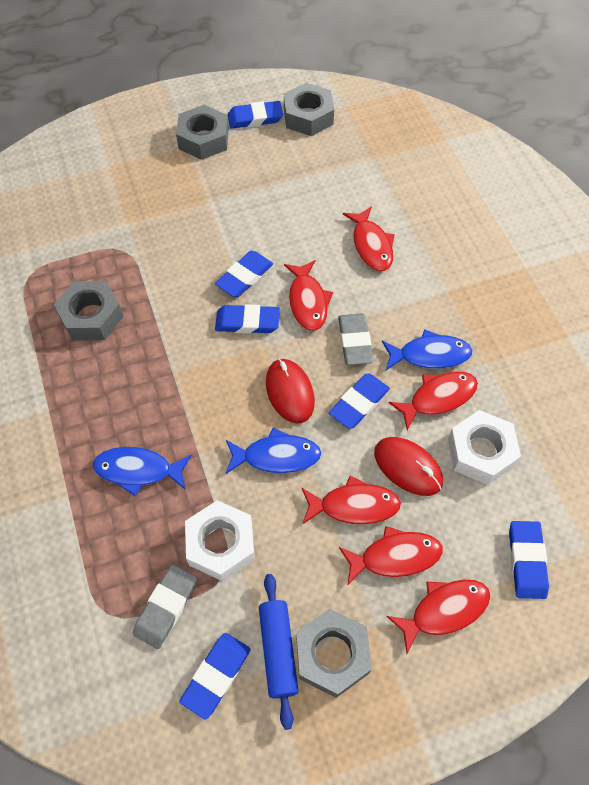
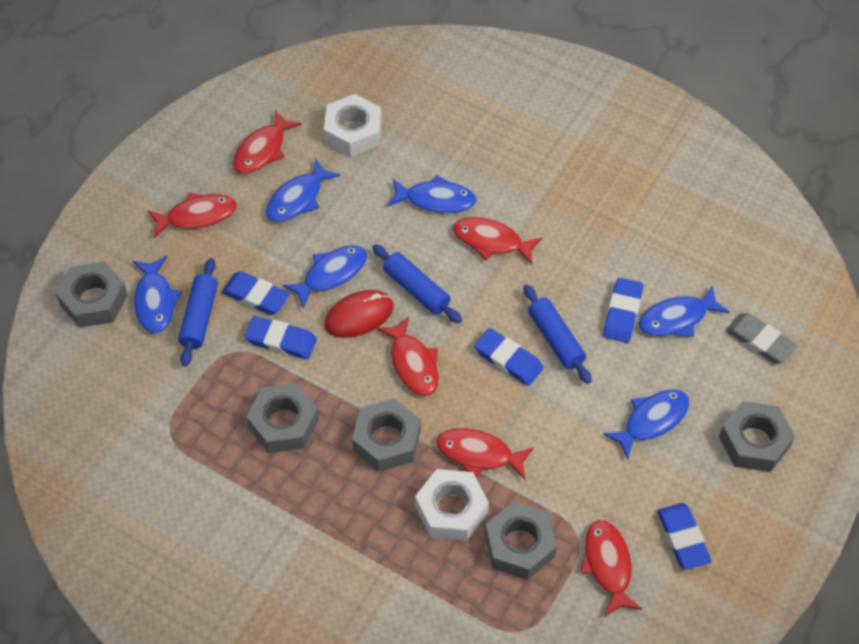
blue eraser: 6 -> 5
blue fish: 3 -> 6
blue rolling pin: 1 -> 3
grey eraser: 2 -> 1
grey nut: 4 -> 5
red mouse: 2 -> 1

